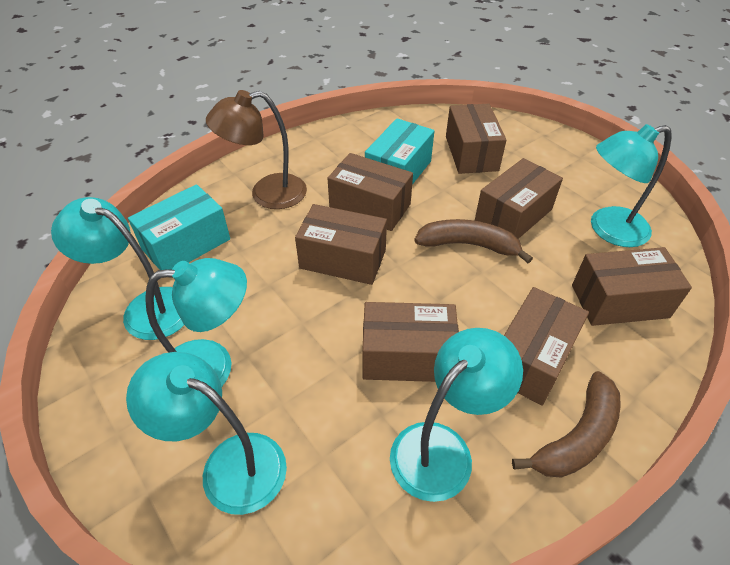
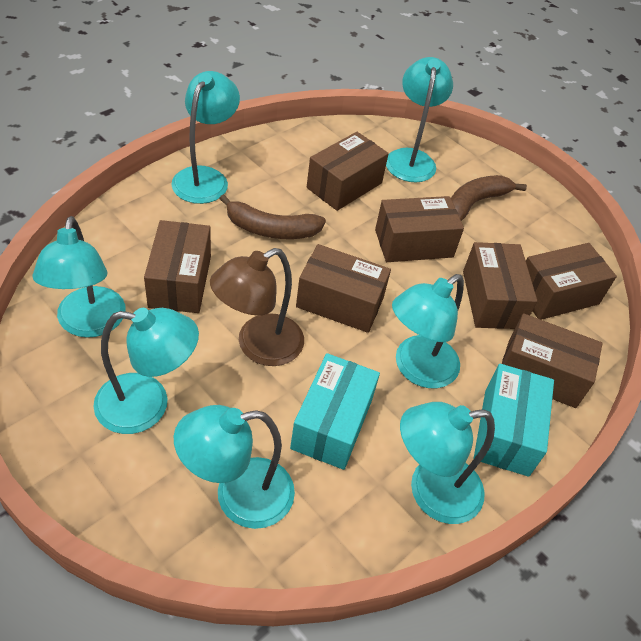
turquoise lamp: 5 -> 7

